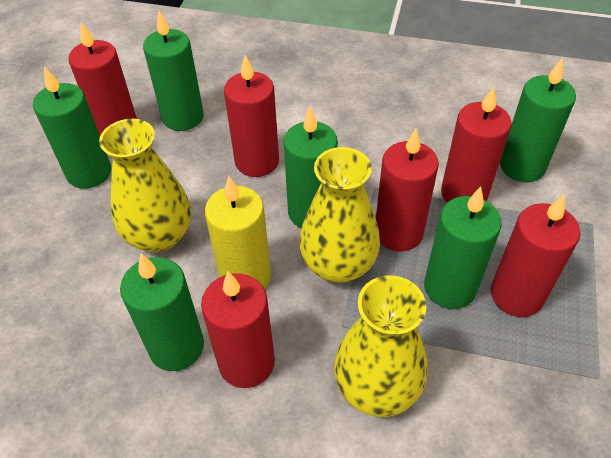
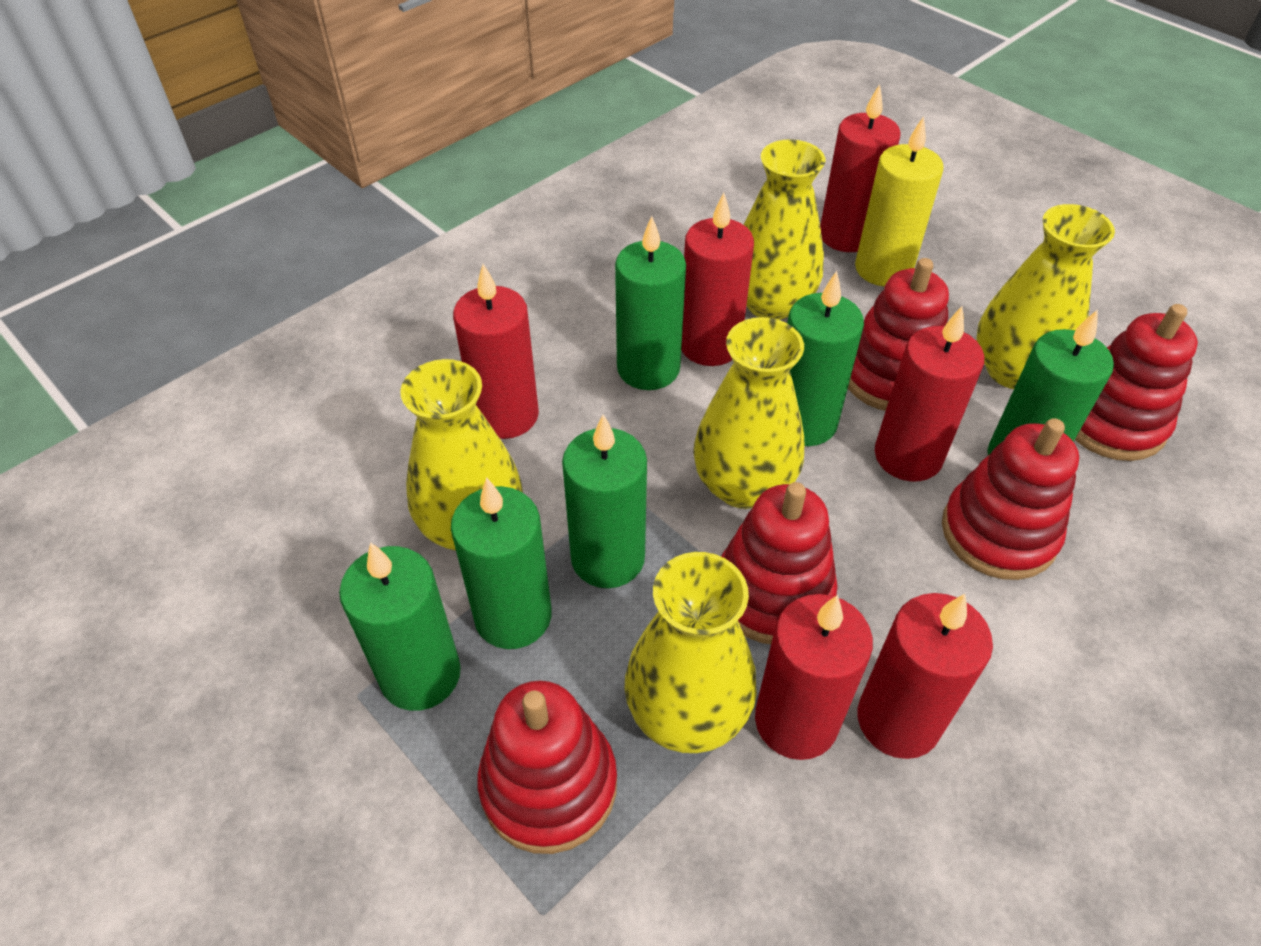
red stacking toy: 0 -> 5
yellow vase: 3 -> 5

